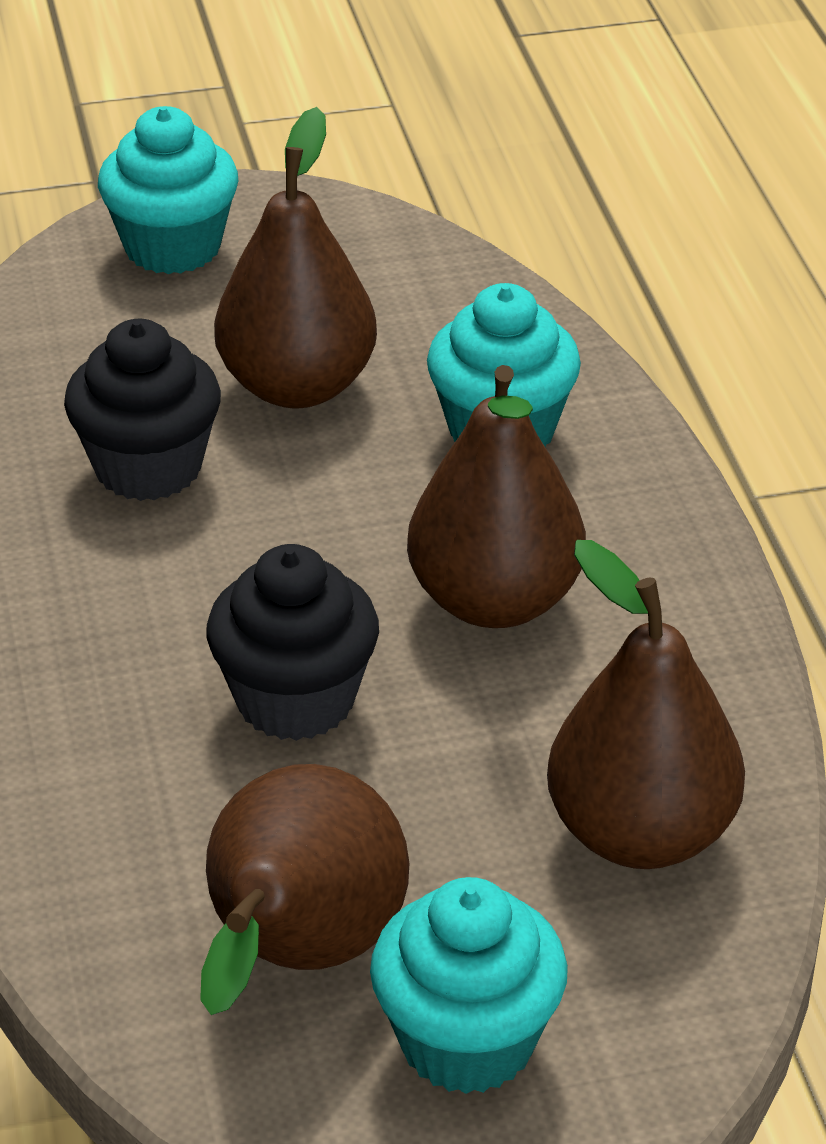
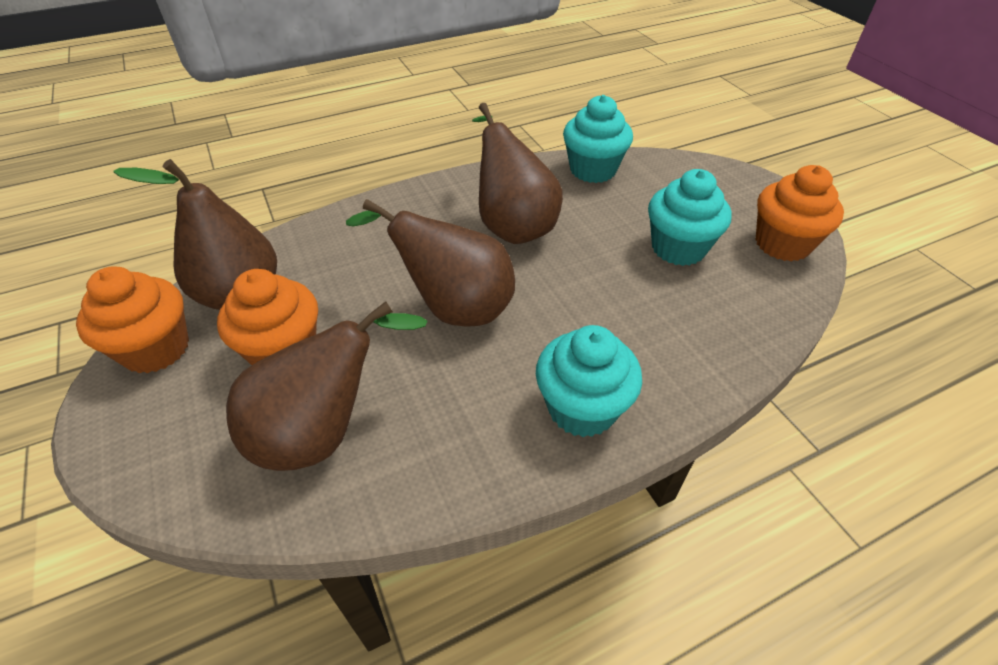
black cupcake: 2 -> 0
orange cupcake: 0 -> 3

